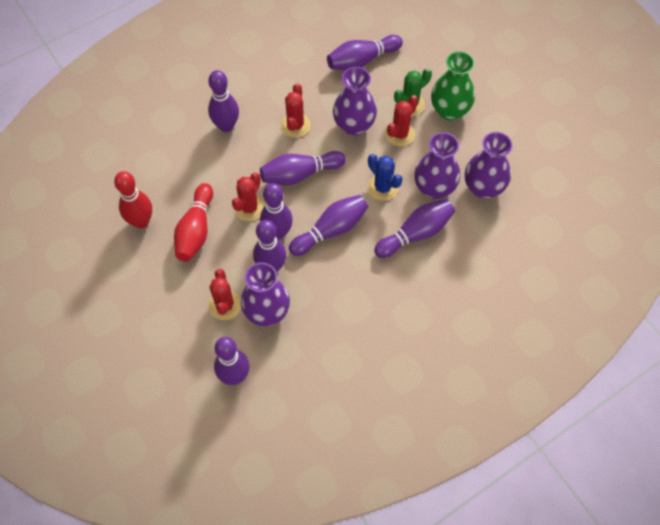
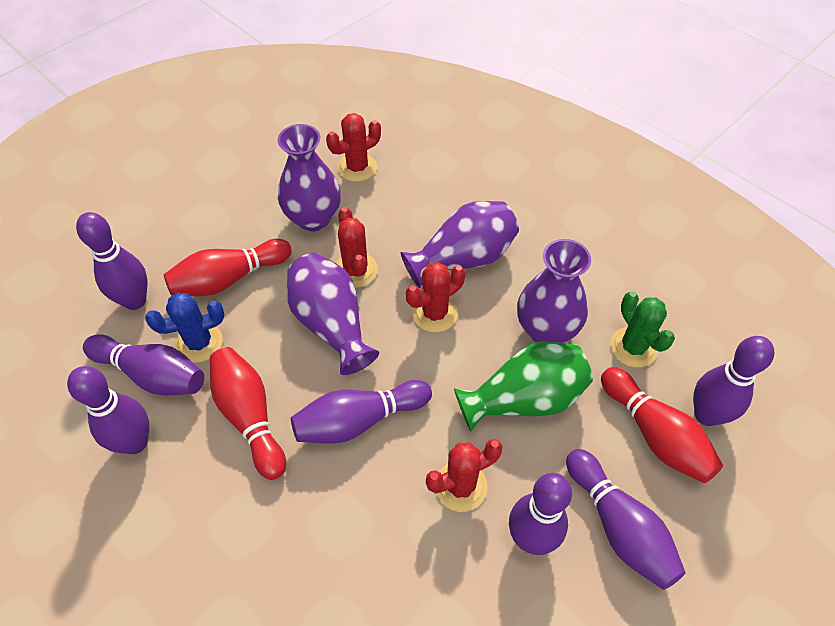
purple bowling pin: 8 -> 7
red bowling pin: 2 -> 3

